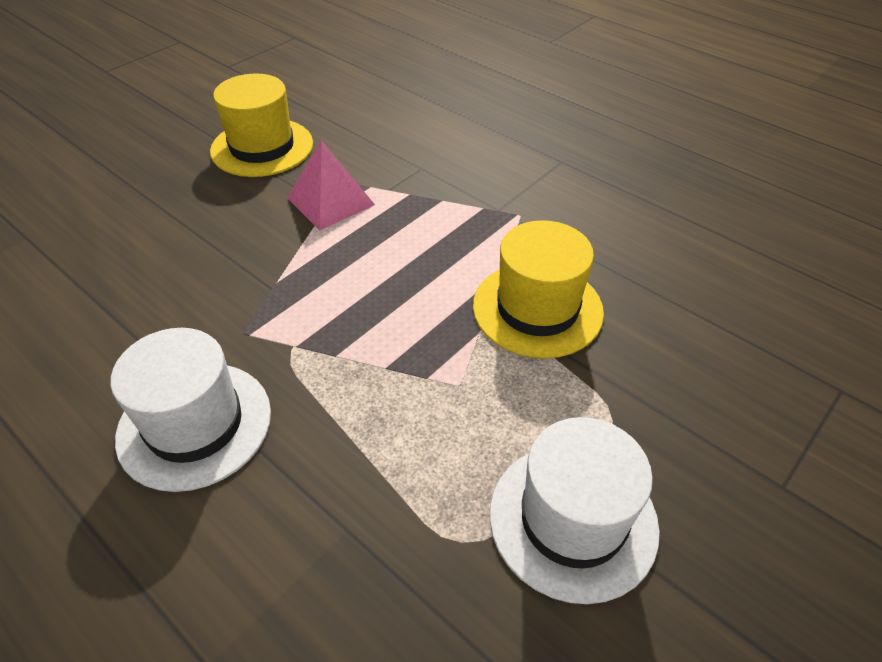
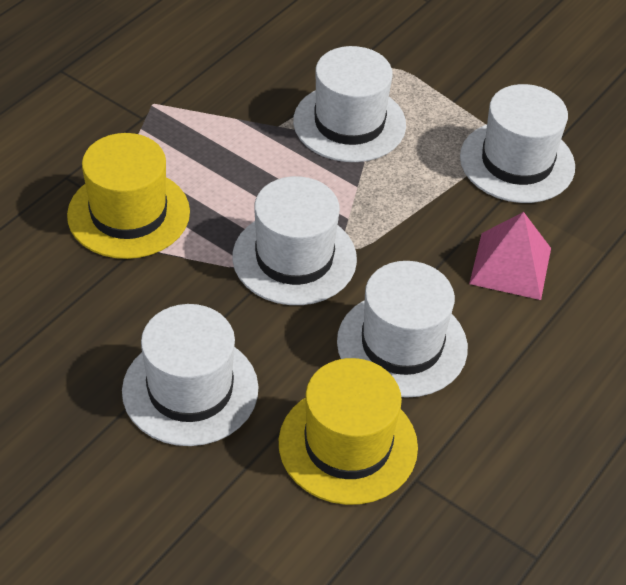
white hat: 2 -> 5

